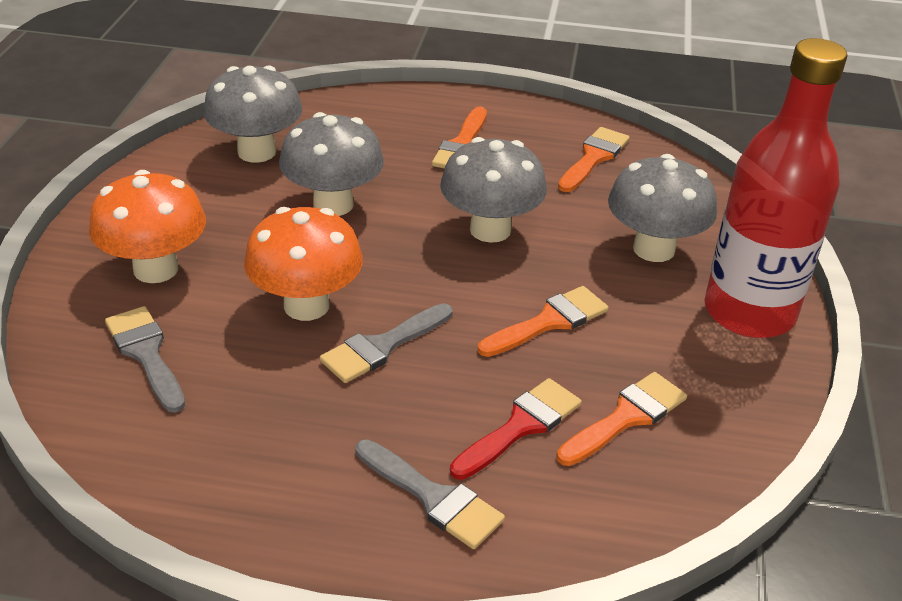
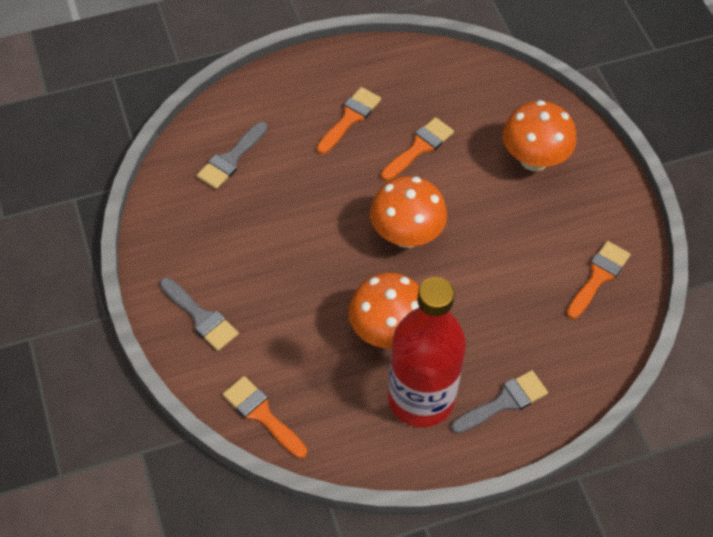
grey mushroom: 4 -> 0
orange mushroom: 2 -> 3
red brush: 1 -> 0

